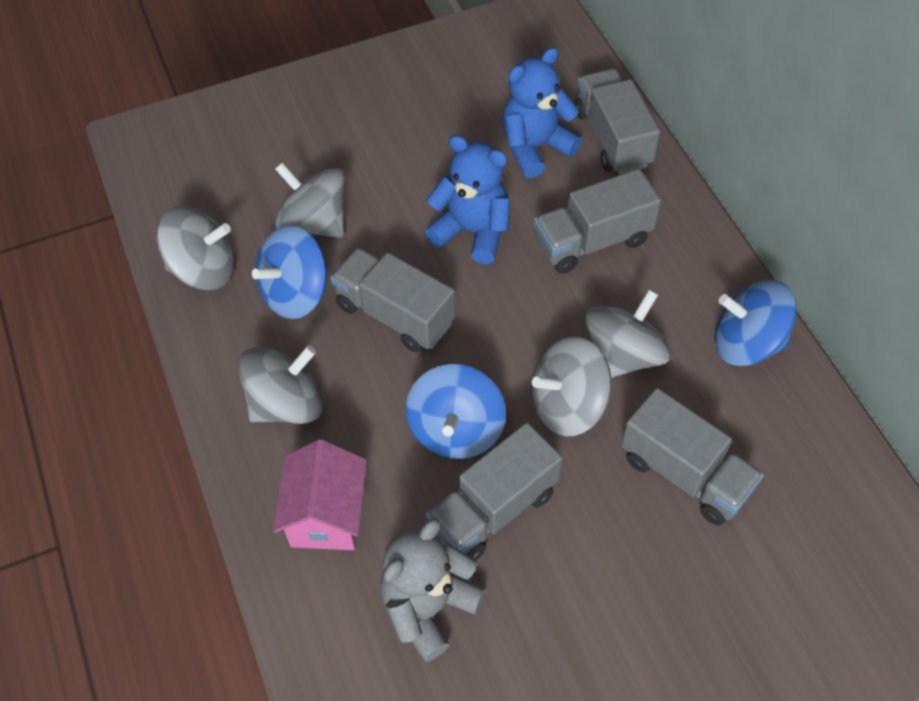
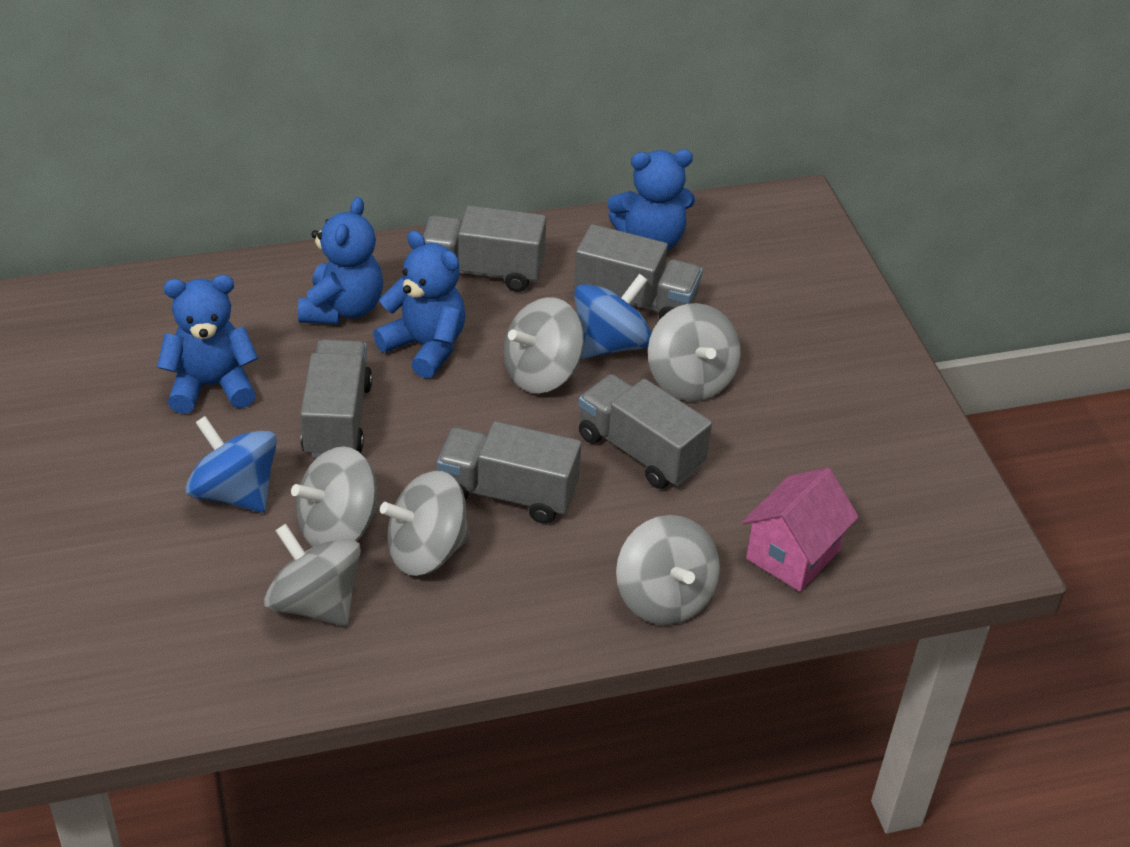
blue spinning top: 3 -> 2
blue teddy bear: 2 -> 4
grey spinning top: 5 -> 6
grey teddy bear: 1 -> 0

